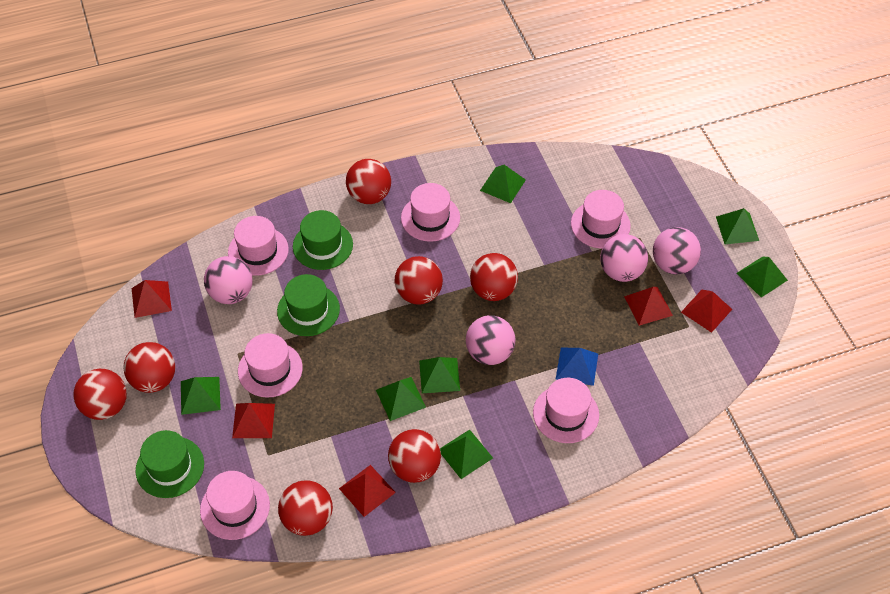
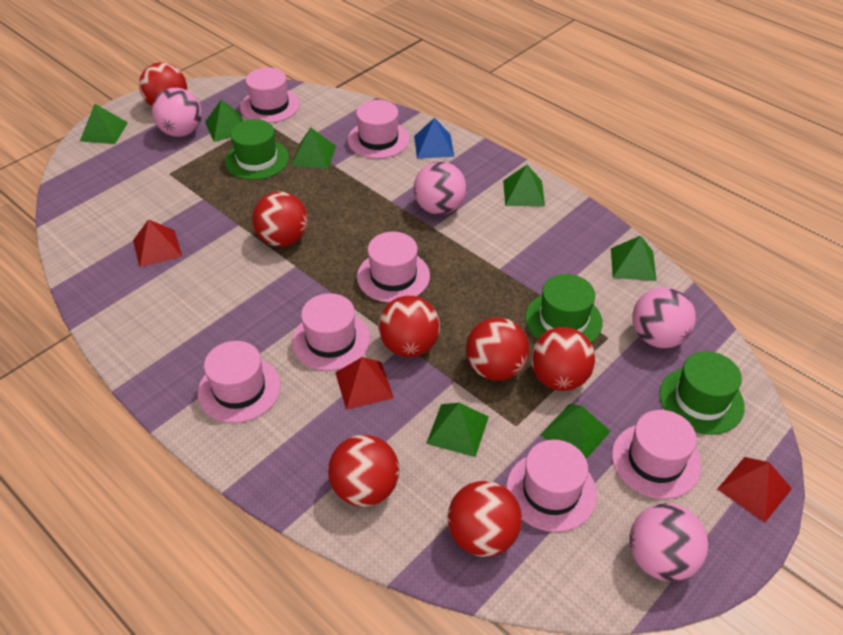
pink hat: 6 -> 7
red pyramid: 5 -> 3

